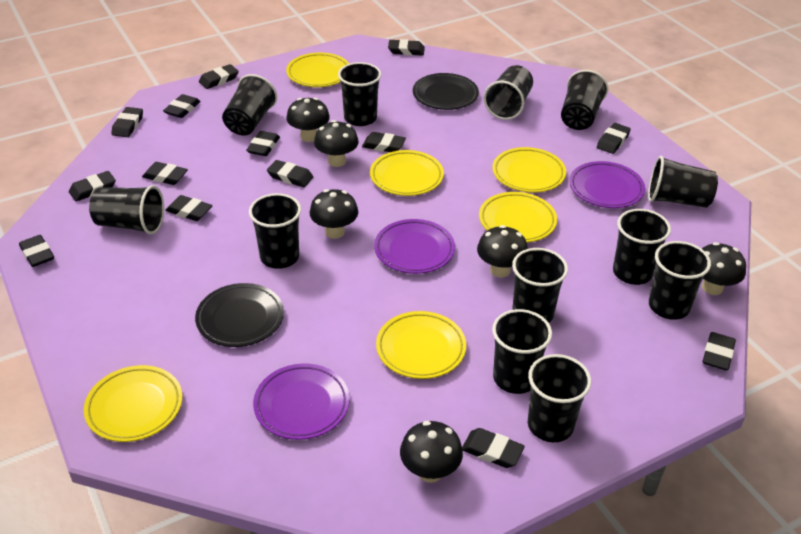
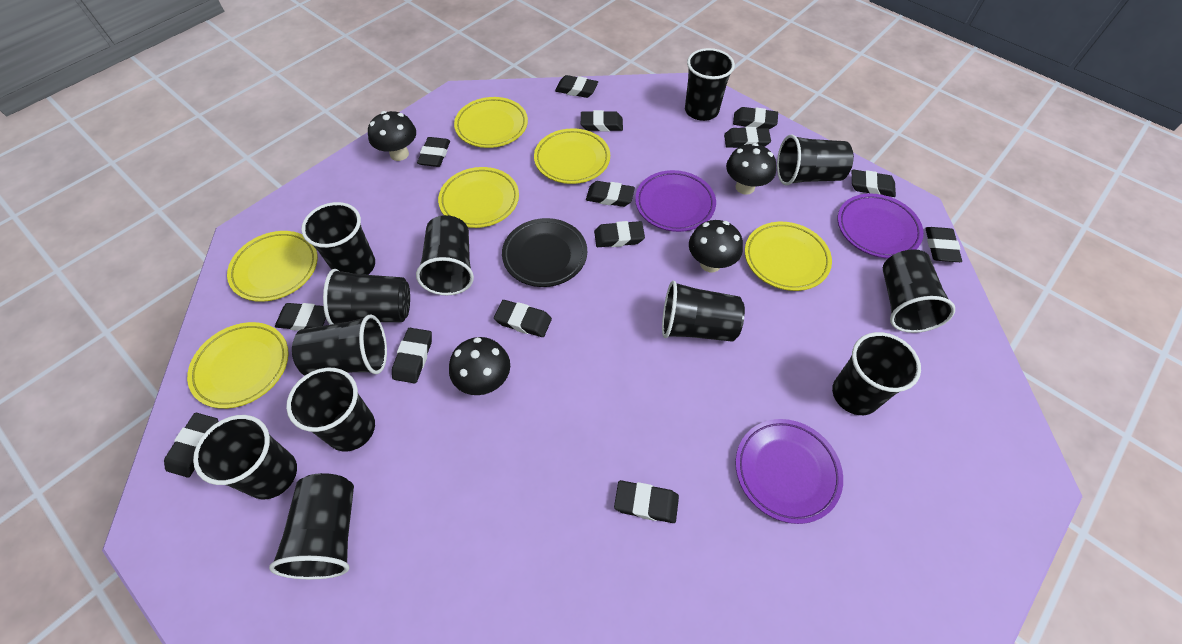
black mushroom: 6 -> 4
black plate: 2 -> 1

